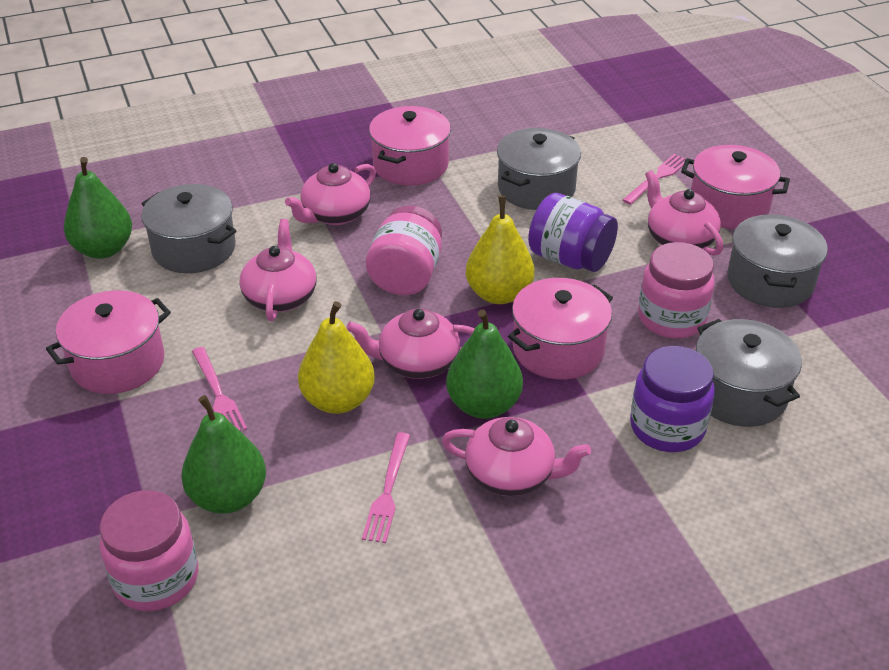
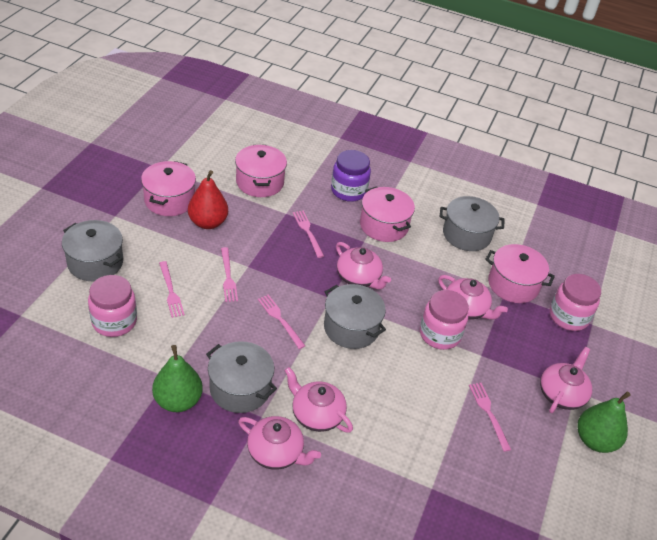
green pear: 3 -> 2
pink fork: 3 -> 5
purple jar: 2 -> 1
red pear: 0 -> 1
yellow pear: 2 -> 0

